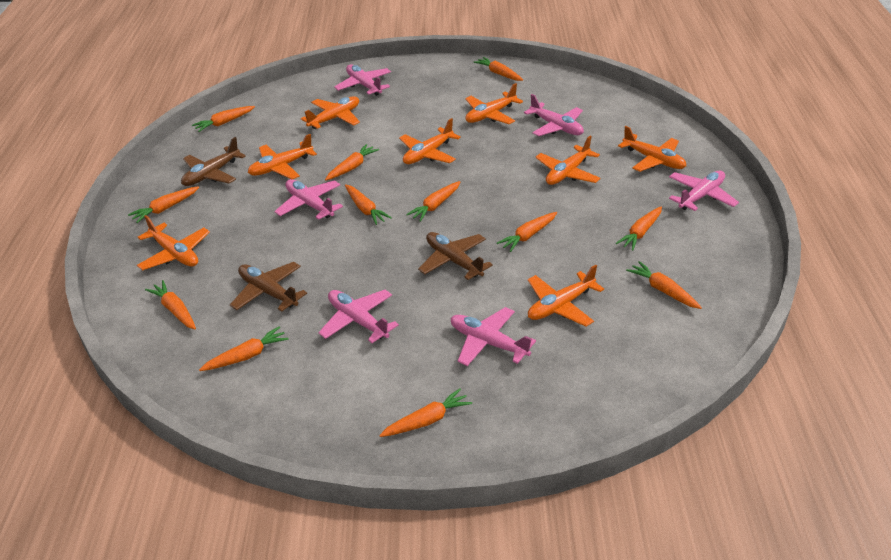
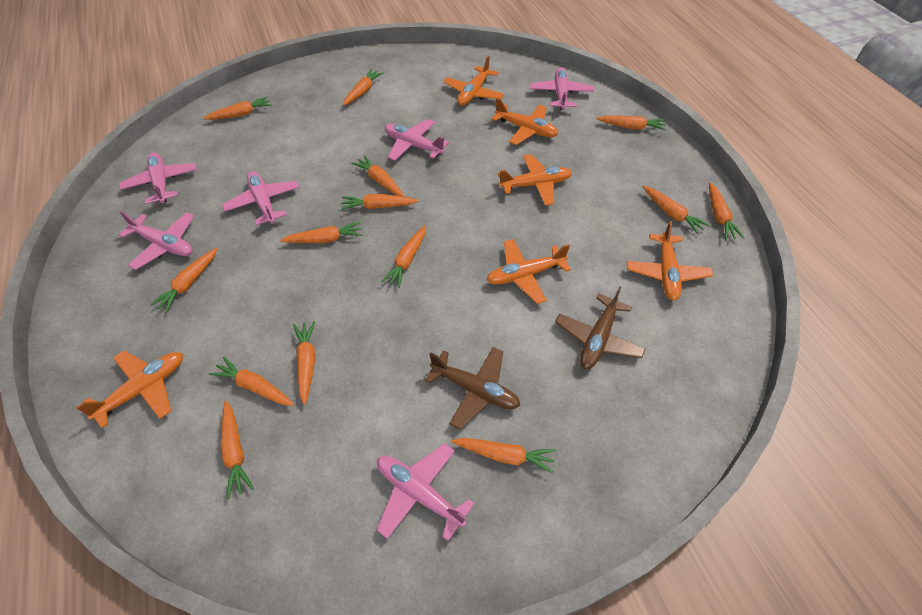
brown plane: 3 -> 2
orange carrot: 12 -> 14
orange plane: 8 -> 6

